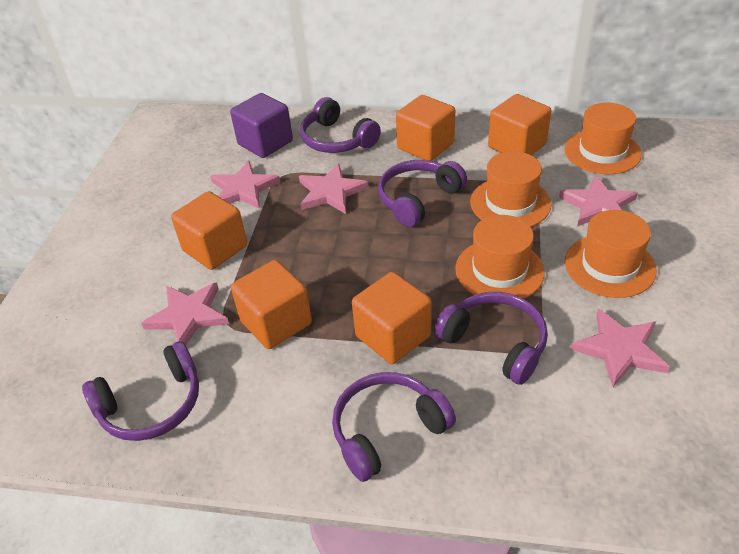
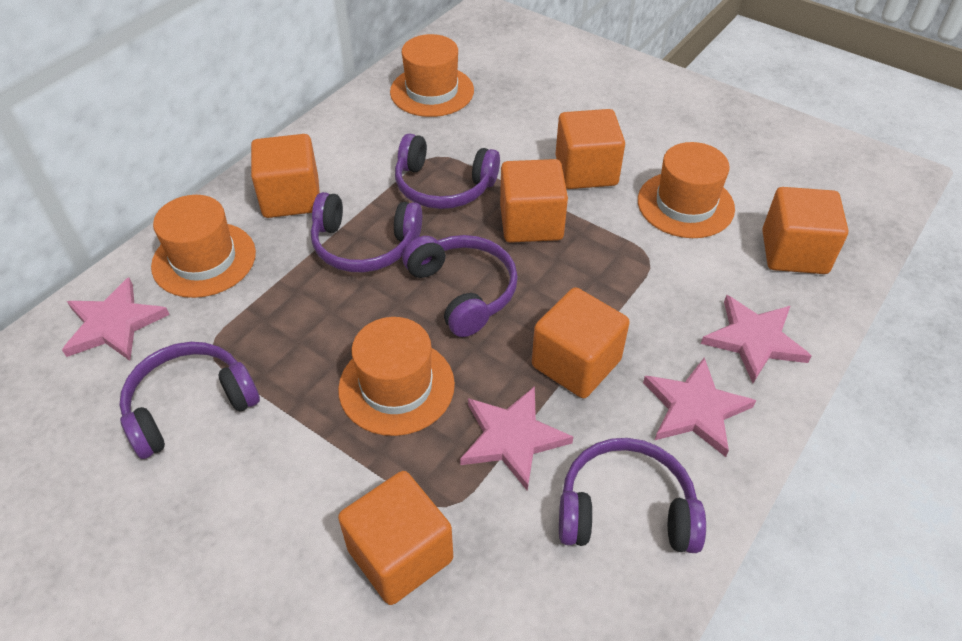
orange cube: 5 -> 6
pink star: 5 -> 4
purple cube: 1 -> 0

